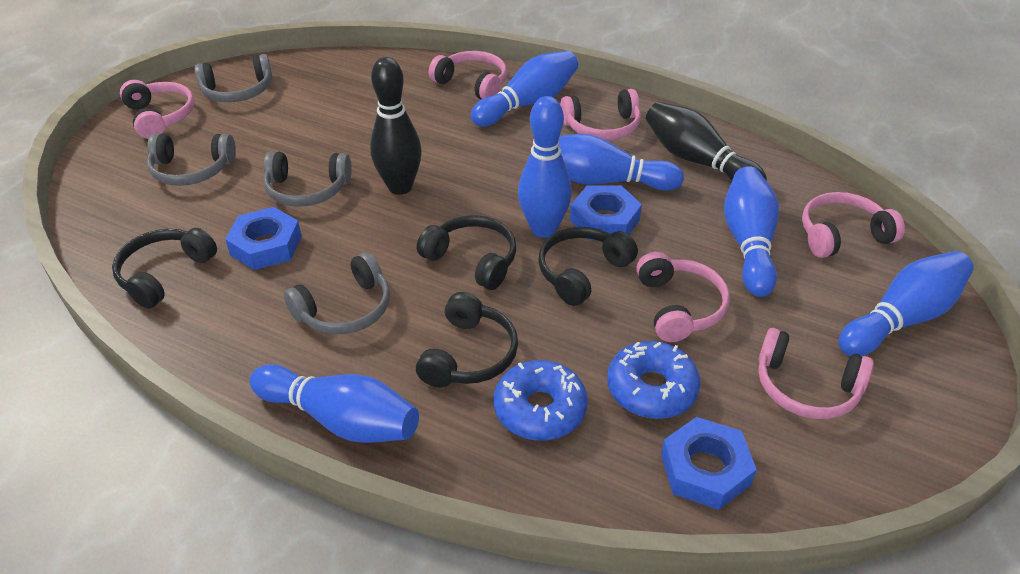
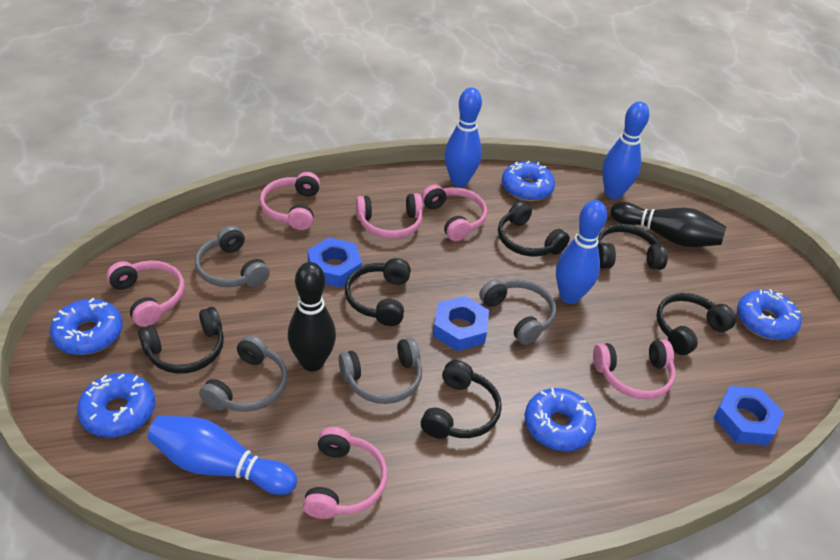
black headphones: 4 -> 6
blue bowling pin: 6 -> 4
blue donut: 2 -> 5

